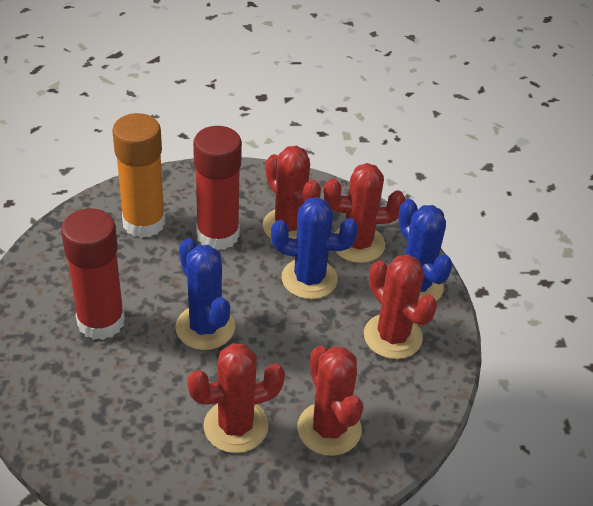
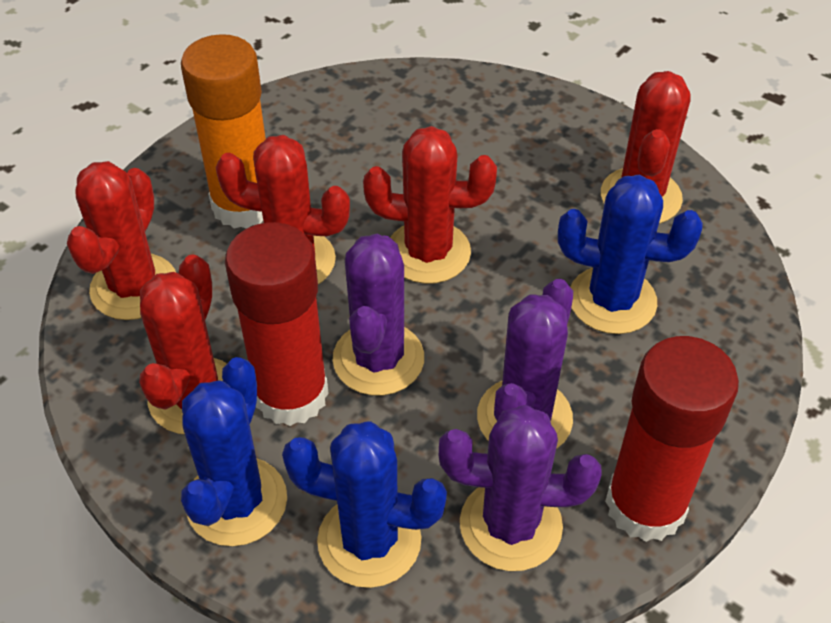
purple cactus: 0 -> 3

